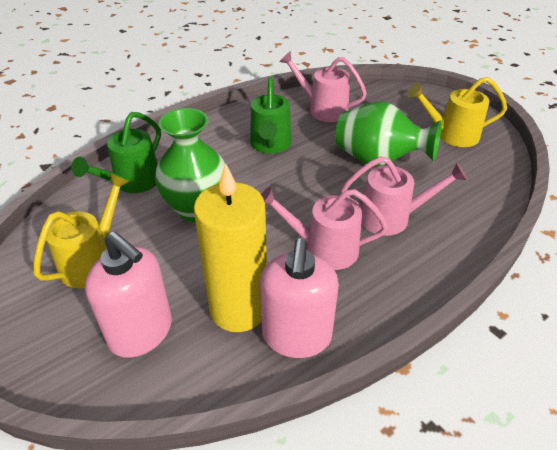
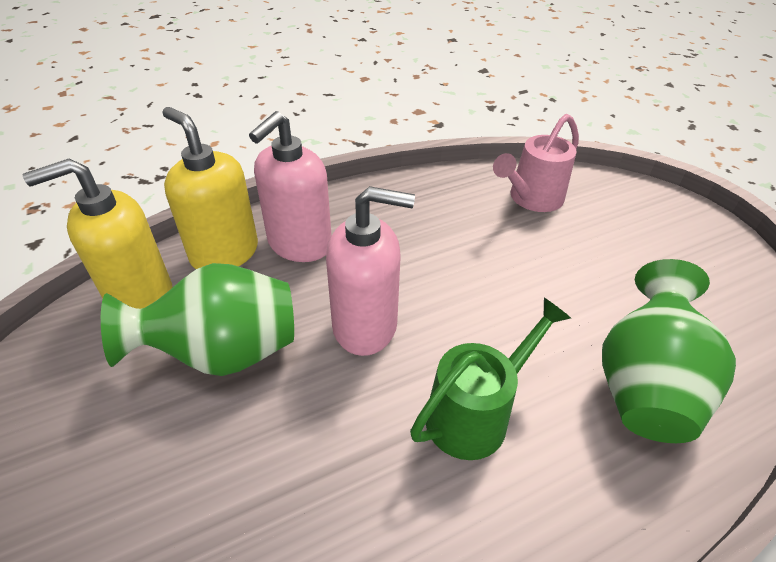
green watering can: 2 -> 1
pink watering can: 3 -> 1
yellow candle: 1 -> 0
yellow soap dispenser: 0 -> 2
yellow watering can: 2 -> 0

